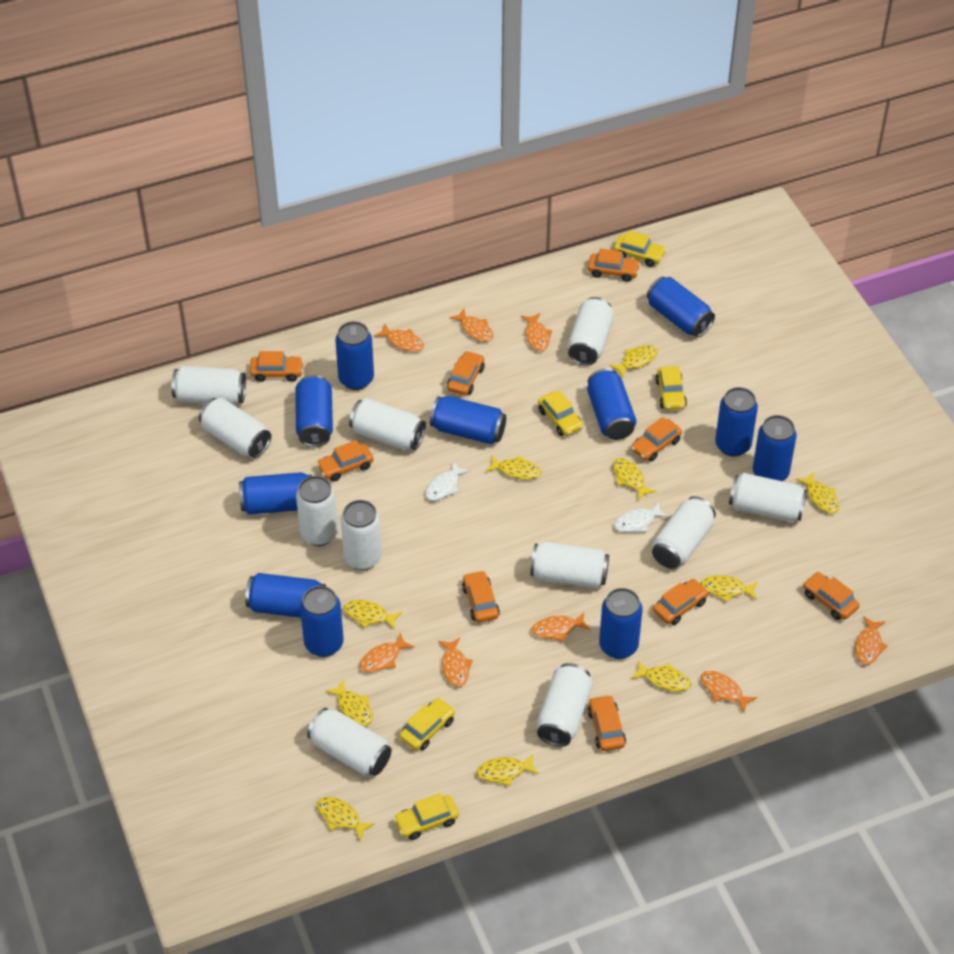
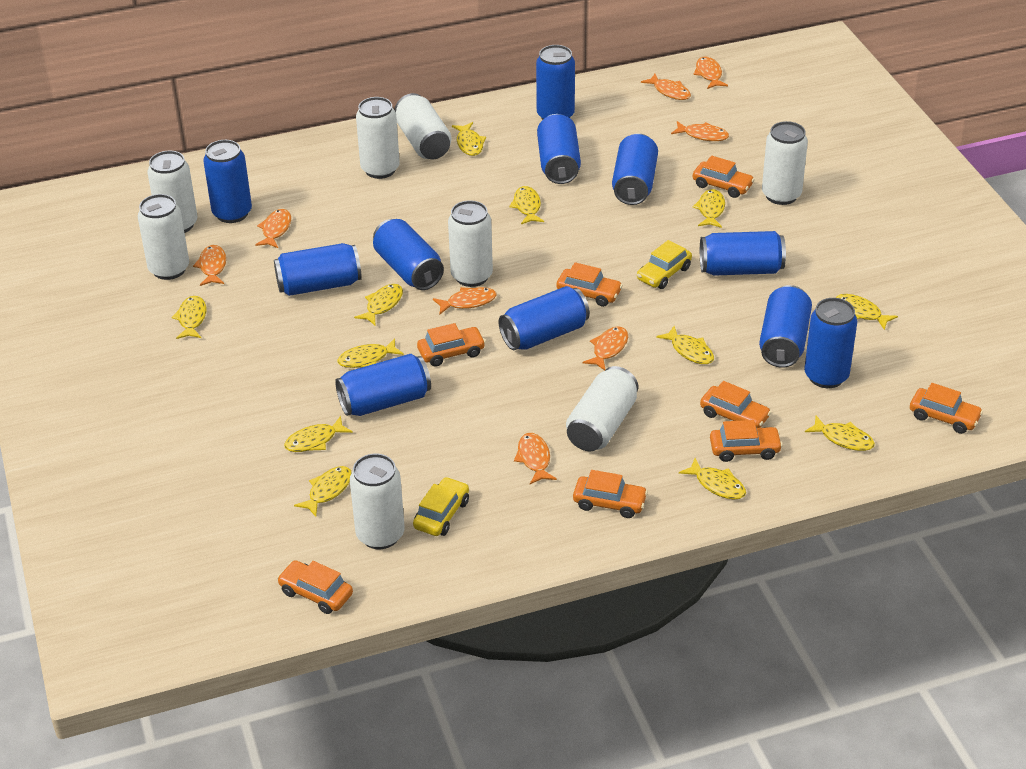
orange car: 9 -> 8
white can: 11 -> 8
white fish: 2 -> 0
yellow car: 5 -> 2
yellow fish: 10 -> 12

